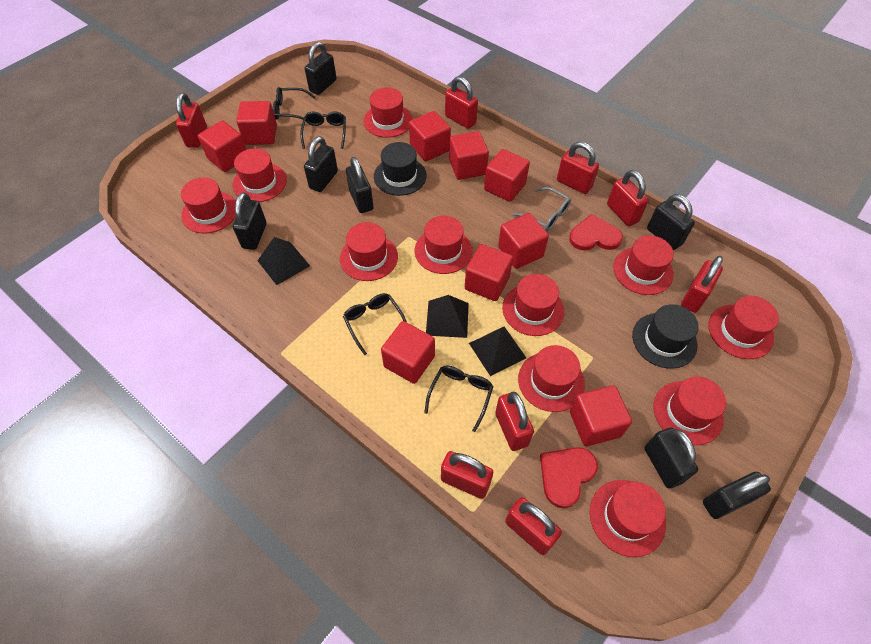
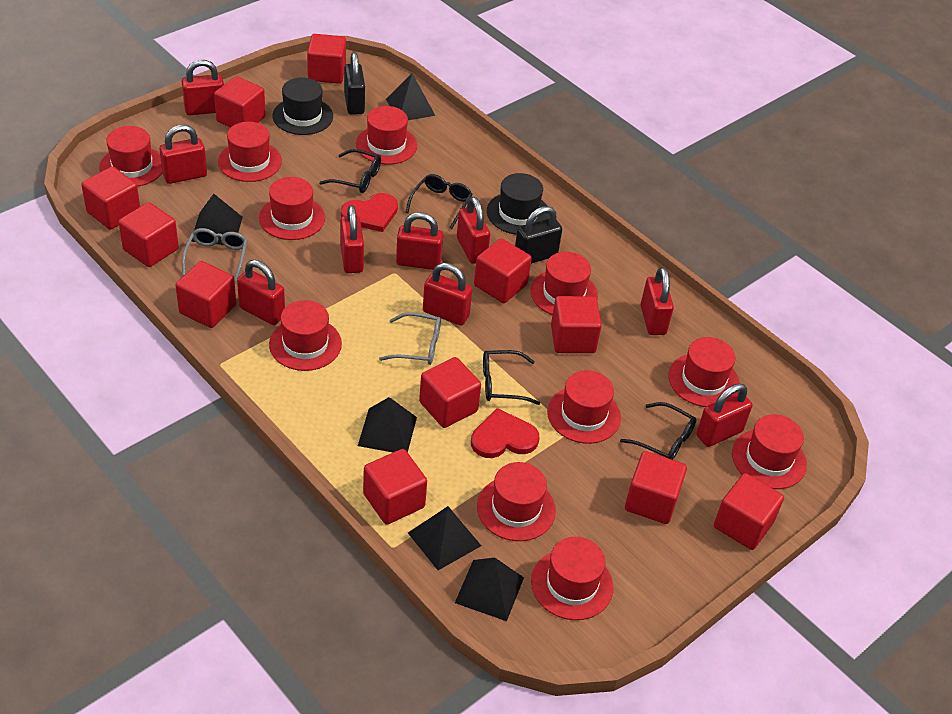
black padlock: 7 -> 2
black pyramid: 3 -> 5
grey glasses: 1 -> 2
red cube: 9 -> 11
red padlock: 8 -> 9

